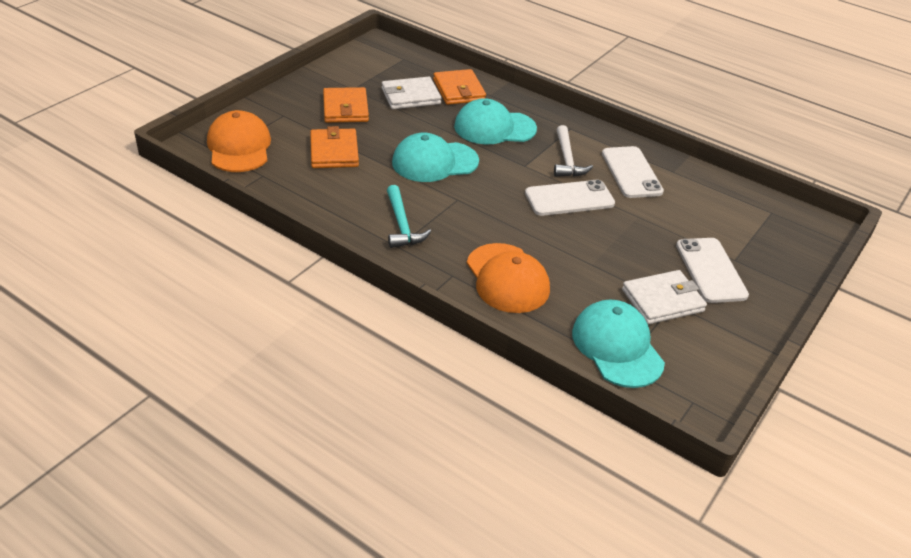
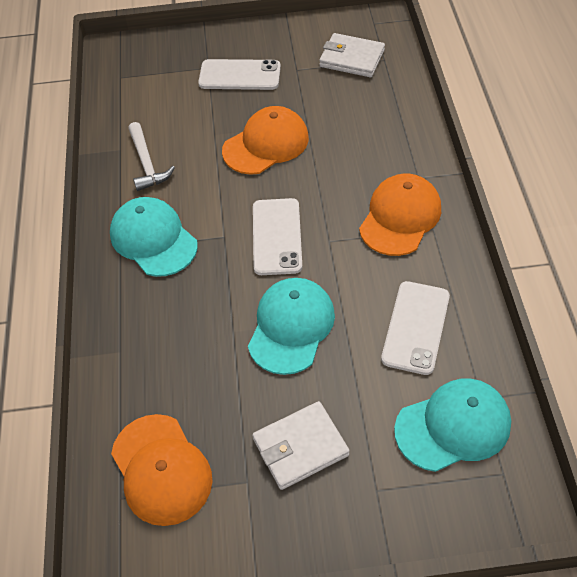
orange cap: 2 -> 3
orange wallet: 3 -> 0
turquoise hammer: 1 -> 0

